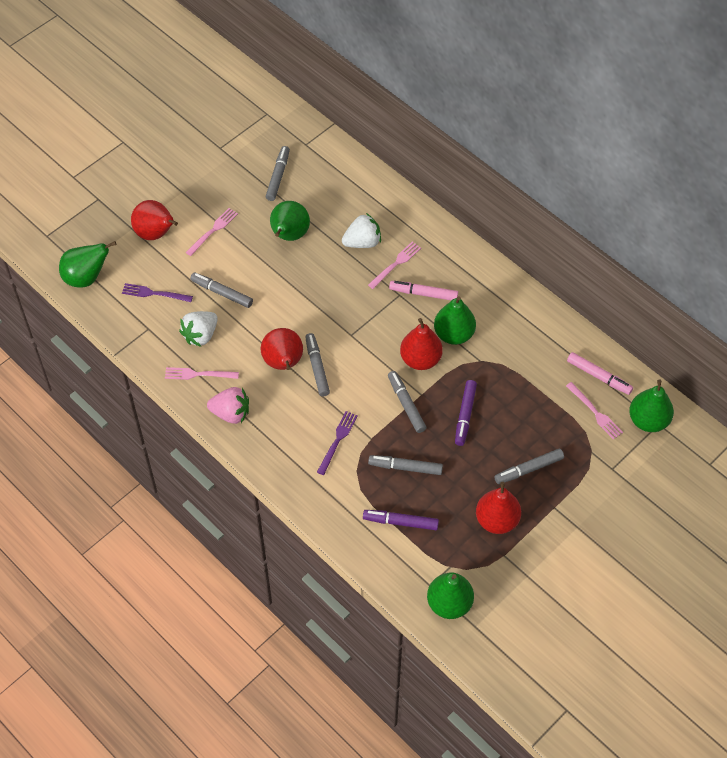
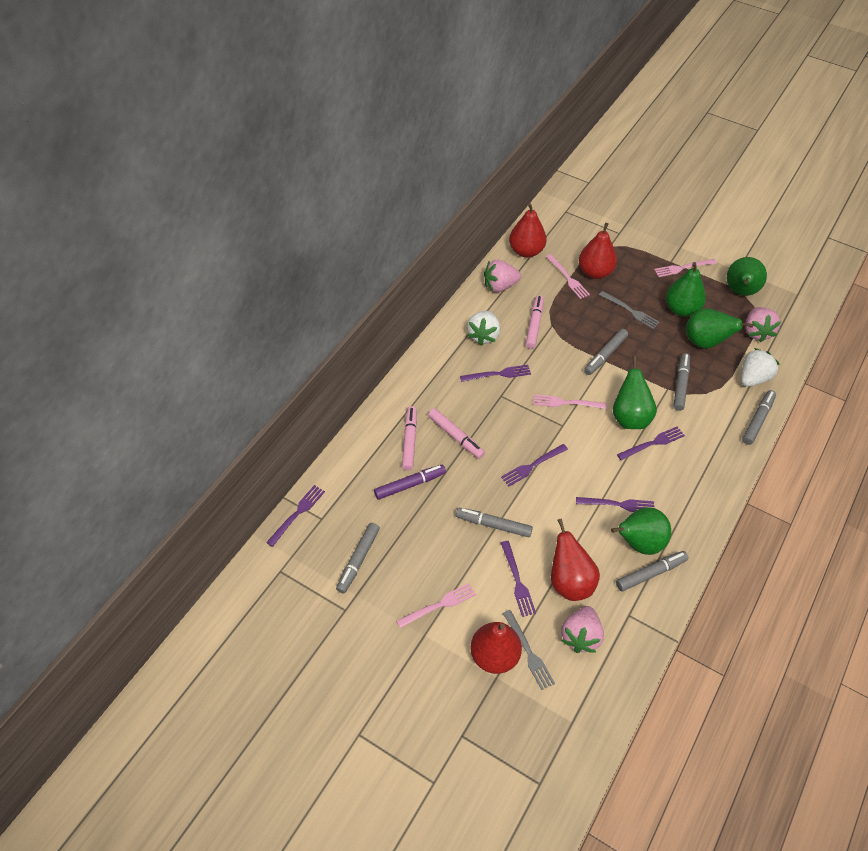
grey fork: 0 -> 2
pink marker: 2 -> 3
pink strawberry: 1 -> 3
purple fork: 2 -> 6
purple marker: 2 -> 1

